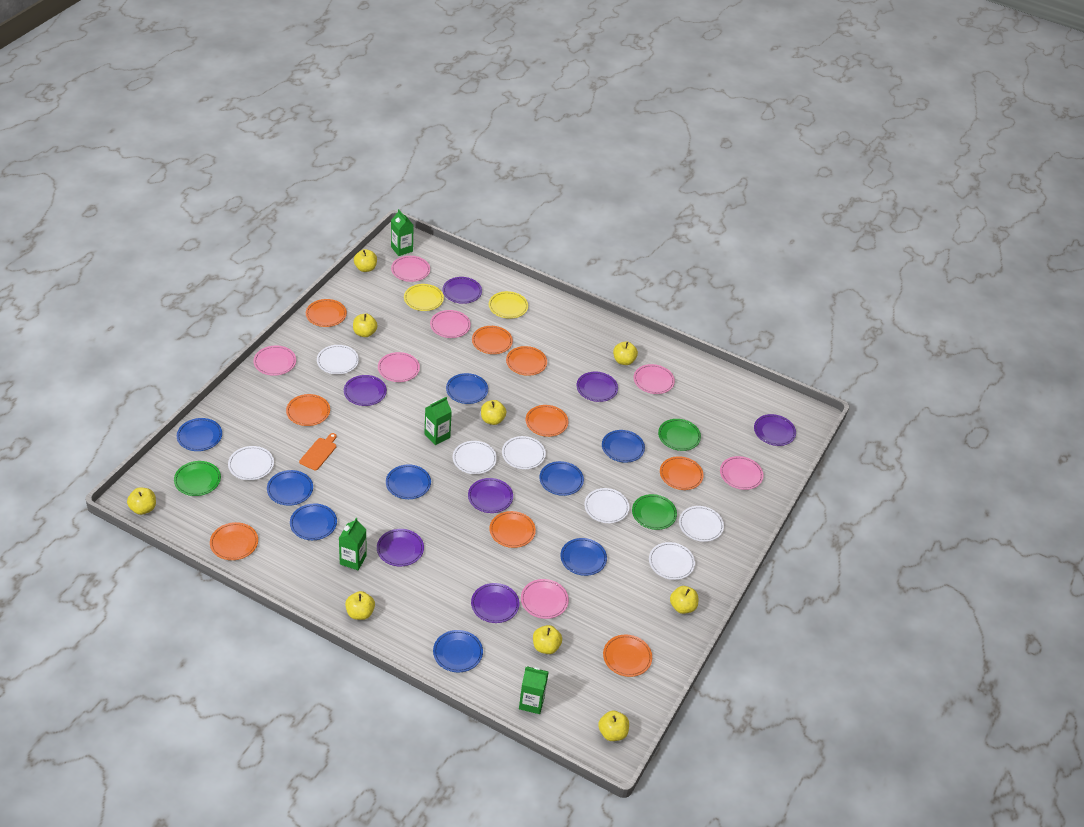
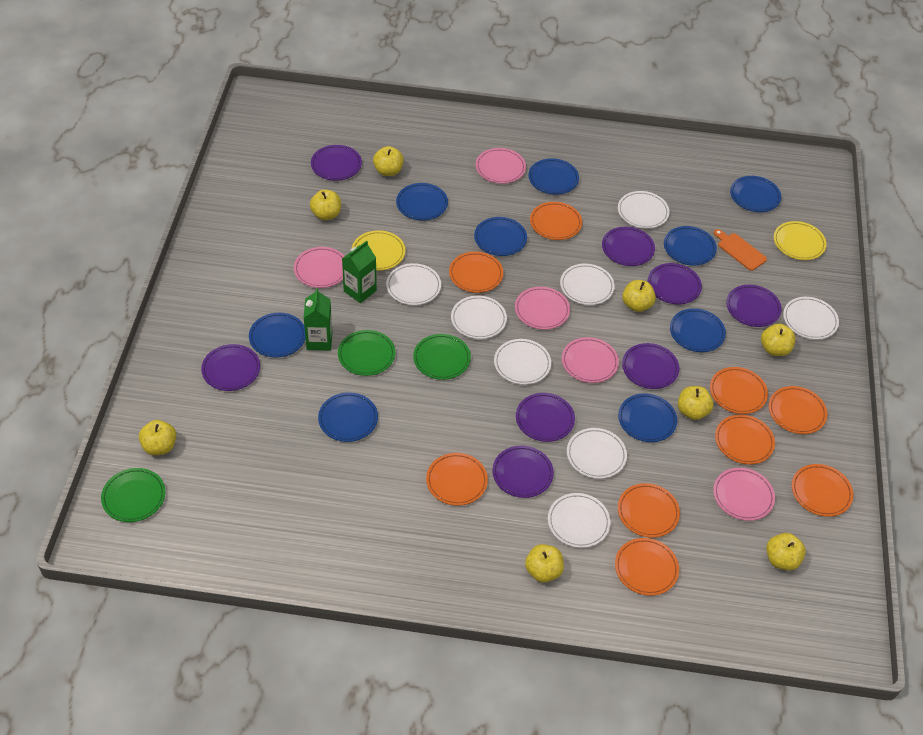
green carton: 4 -> 2
pink plate: 7 -> 5
purple plate: 7 -> 8
white plate: 7 -> 8
yellow apple: 9 -> 8

